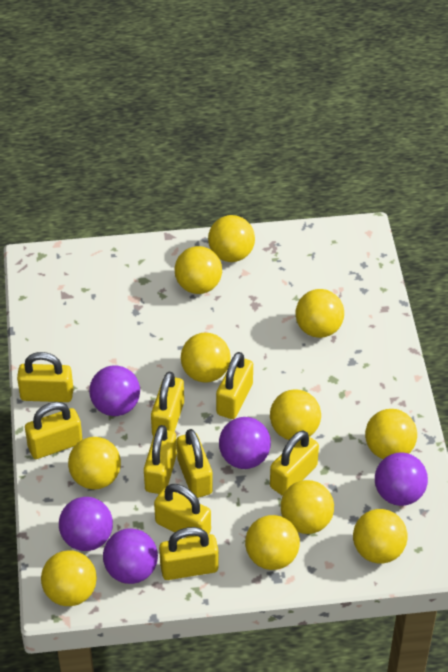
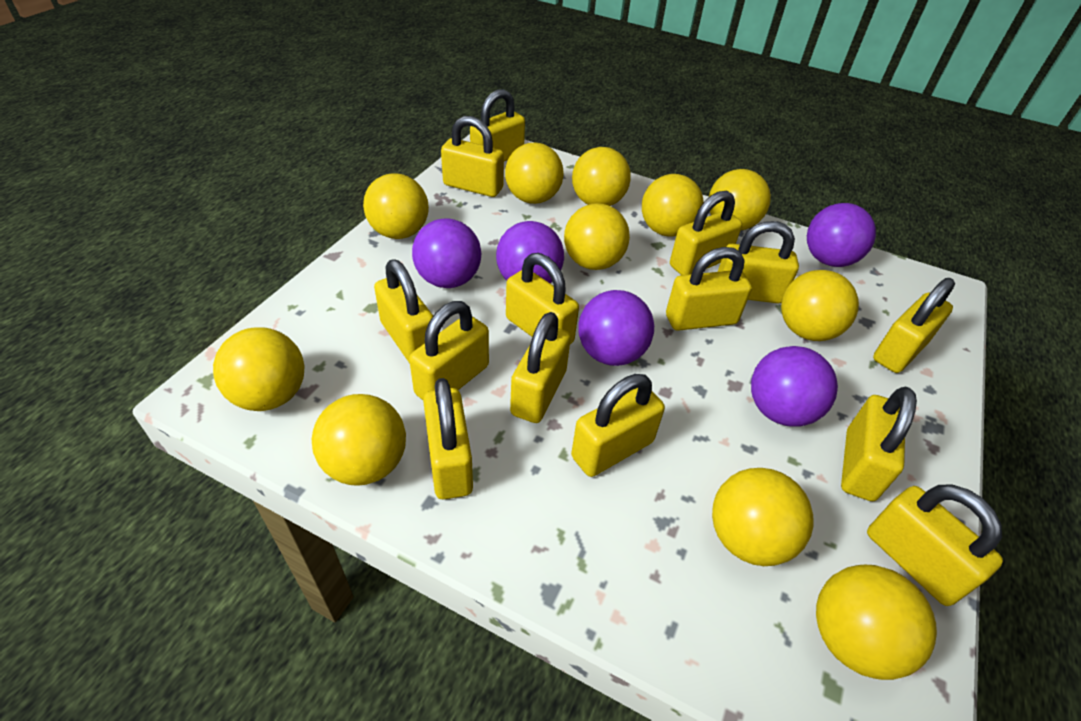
yellow padlock: 9 -> 14

